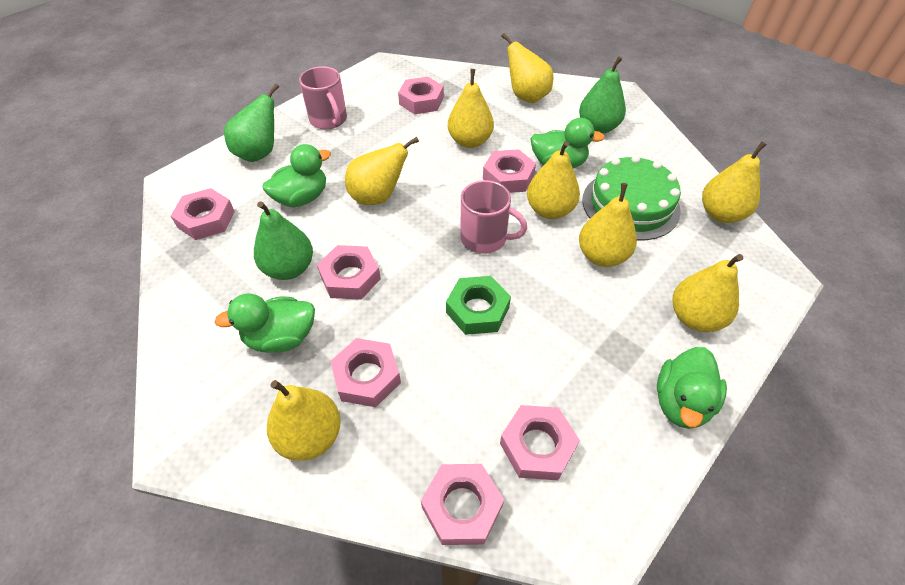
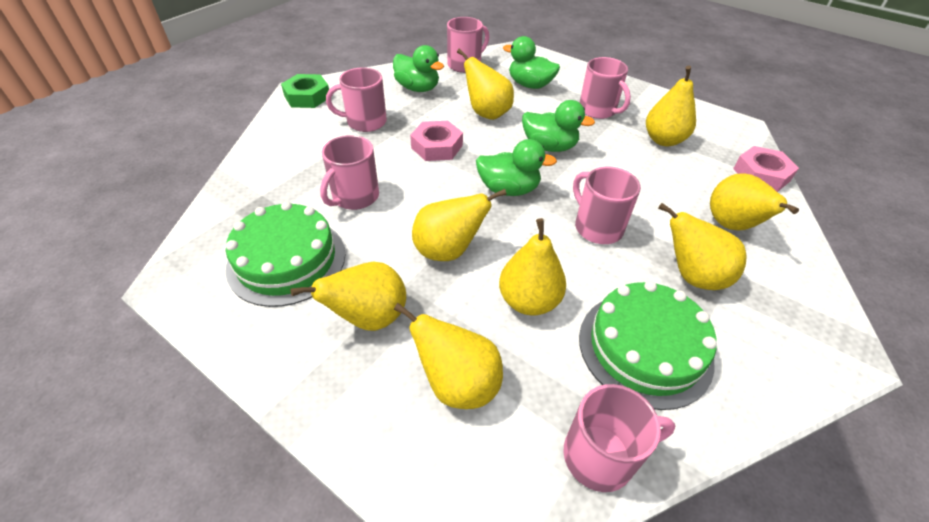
green cake: 1 -> 2
green pear: 3 -> 0
pink mug: 2 -> 6
pink nut: 7 -> 2

